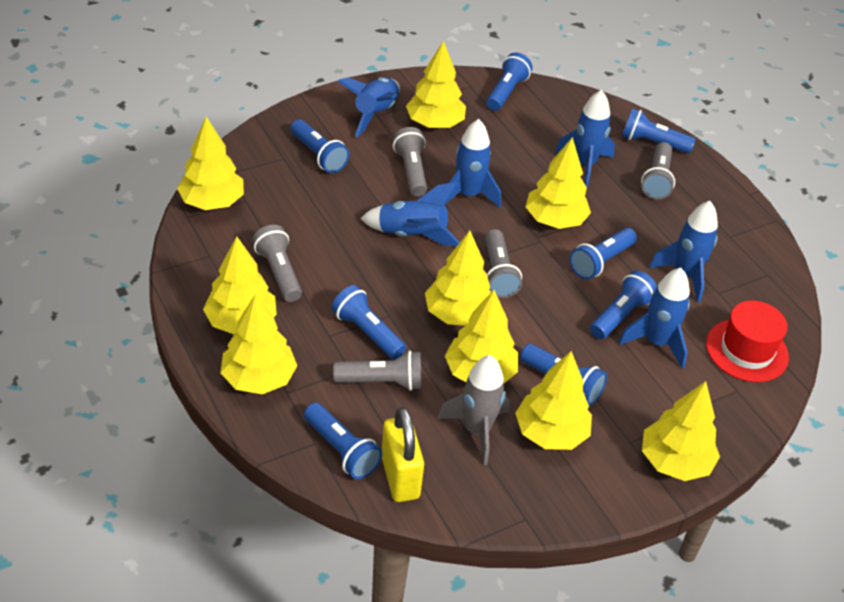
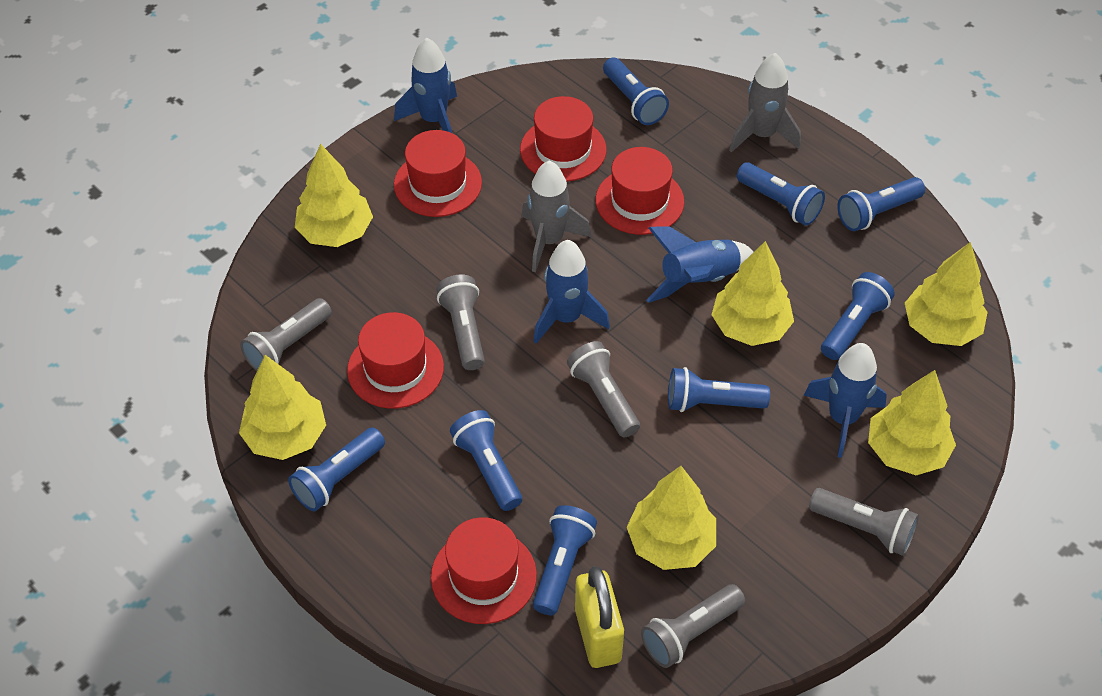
blue rocket: 6 -> 4
grey rocket: 1 -> 2
red hat: 1 -> 5
yellow tree: 9 -> 6

